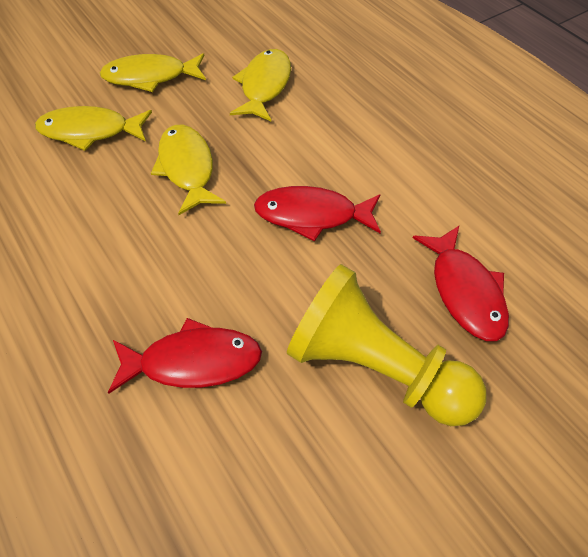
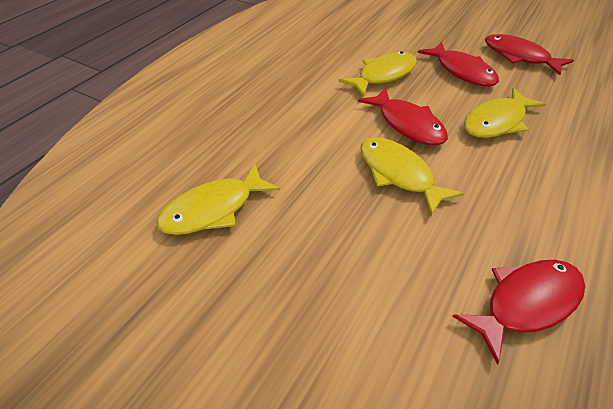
red fish: 3 -> 4
yellow pawn: 1 -> 0

